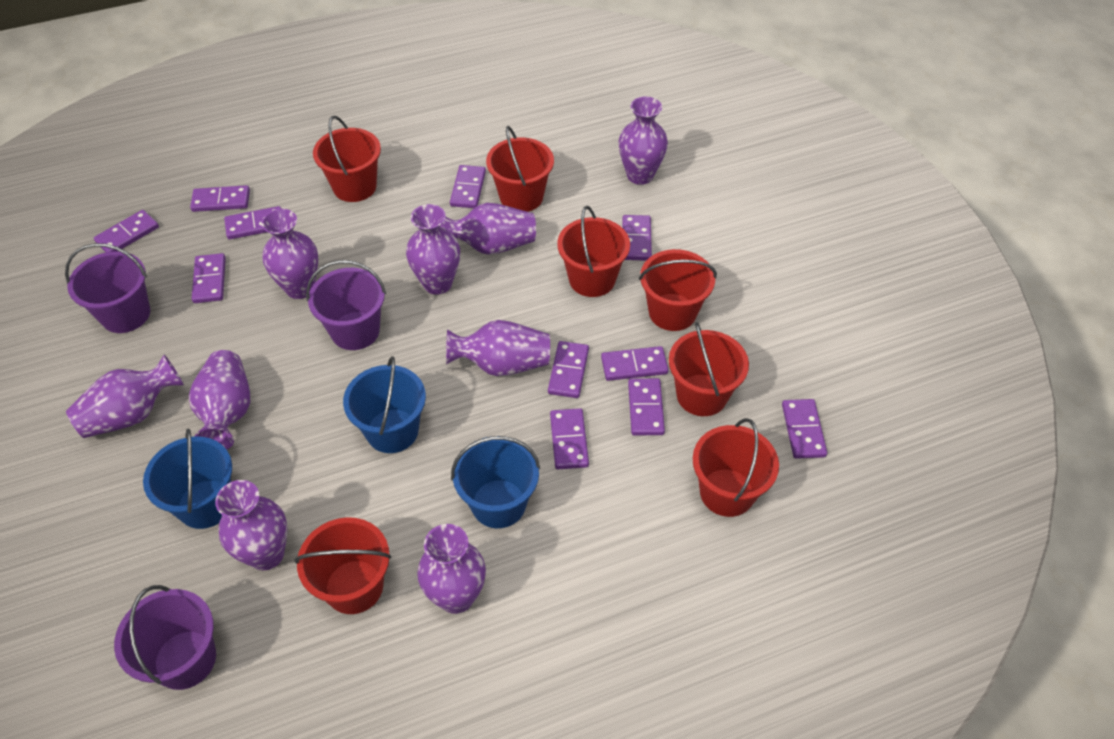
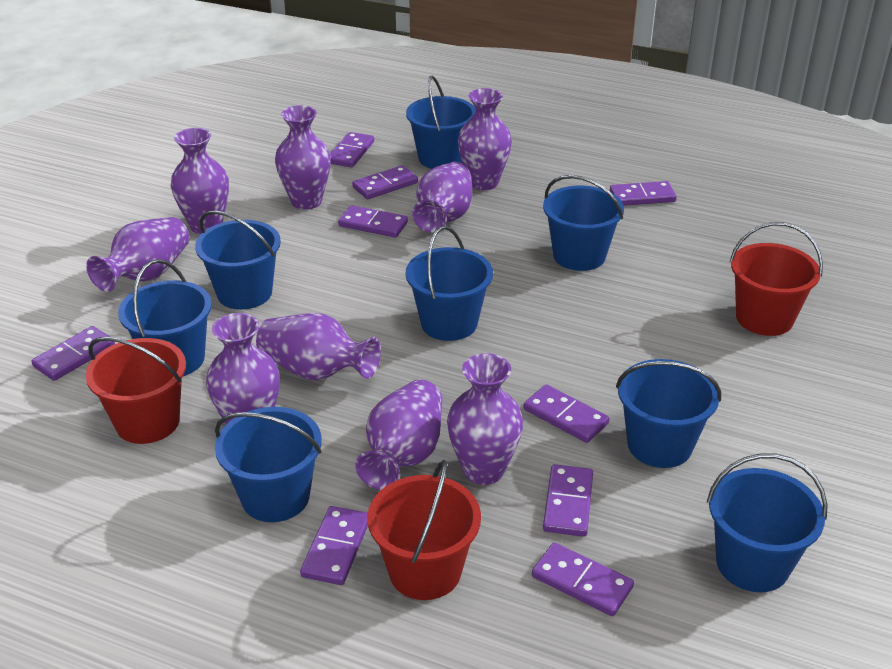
blue bucket: 3 -> 8
purple bucket: 3 -> 0
purple domino: 11 -> 9
red bucket: 7 -> 3

